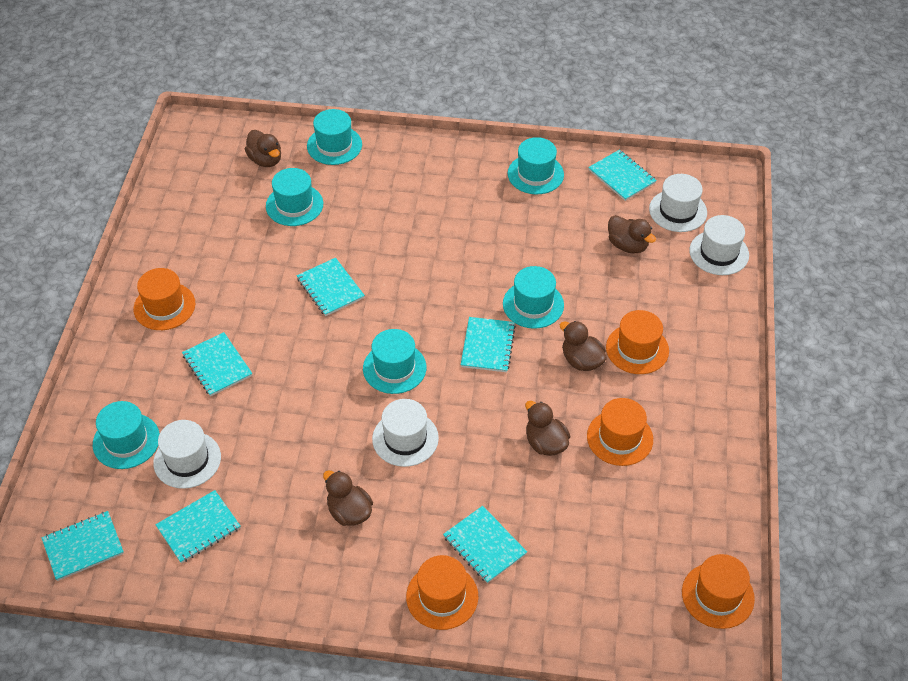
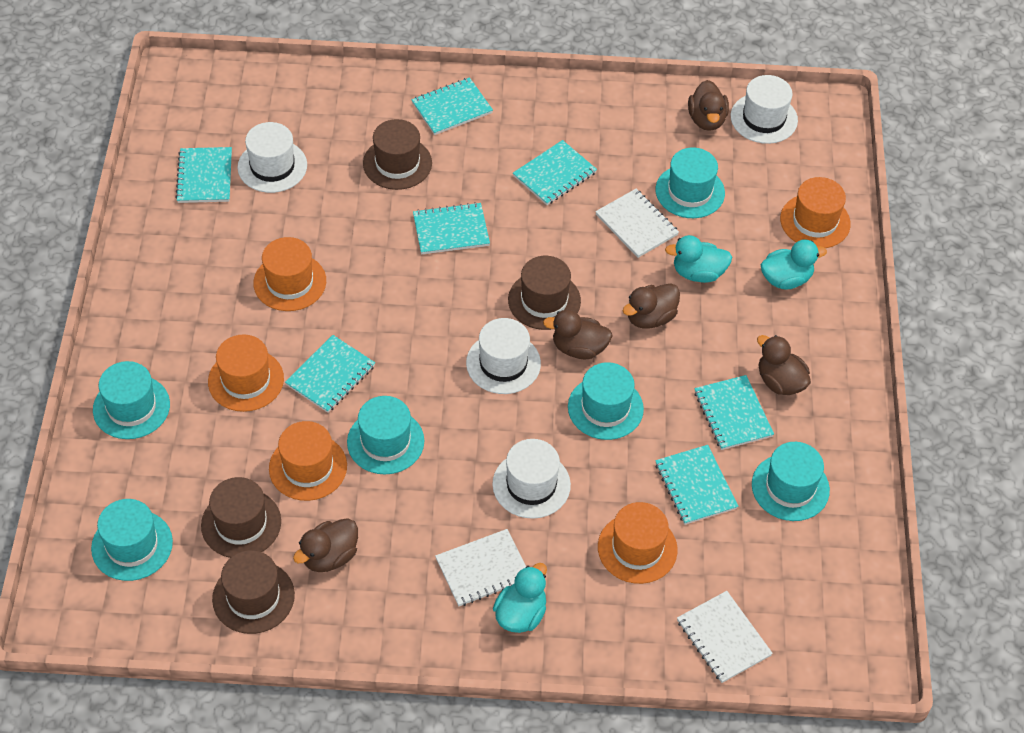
brown hat: 0 -> 4
turquoise duck: 0 -> 3
white notebook: 0 -> 3

